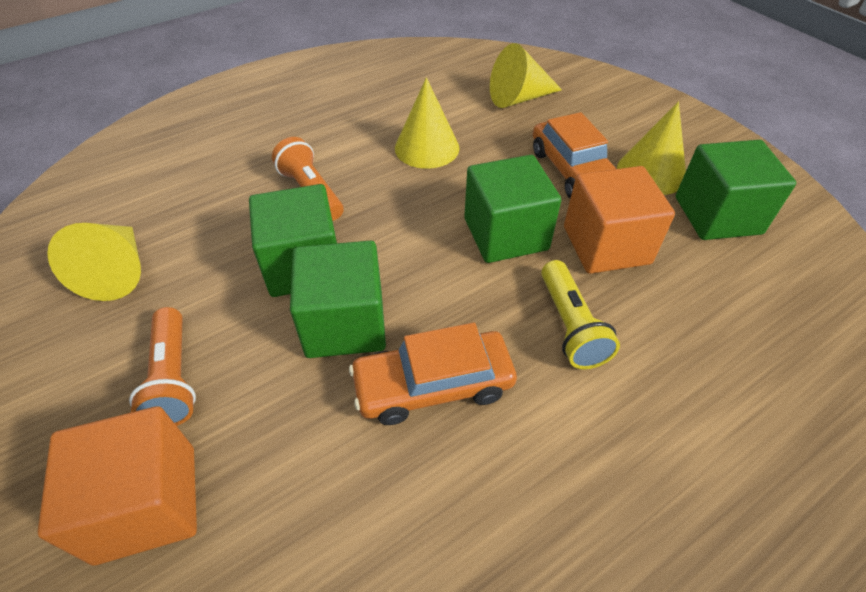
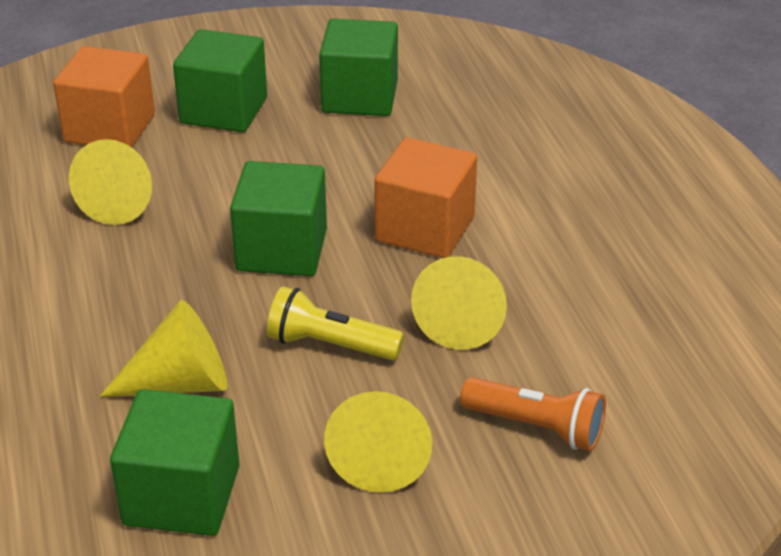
orange car: 2 -> 0
orange flashlight: 2 -> 1

